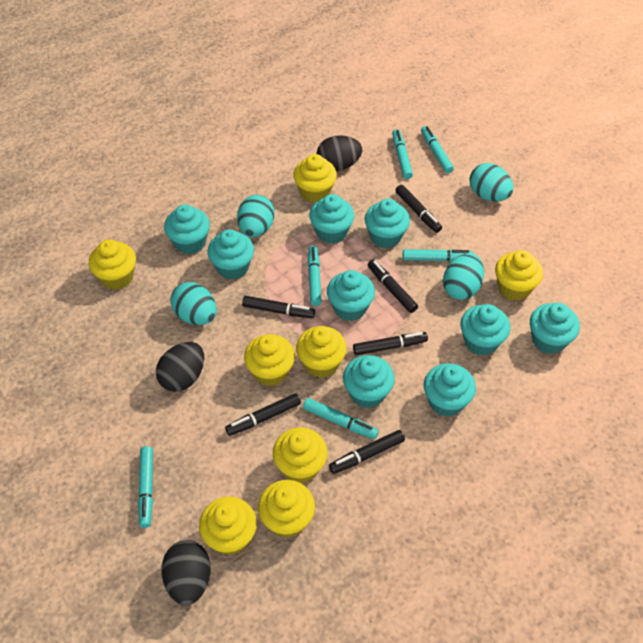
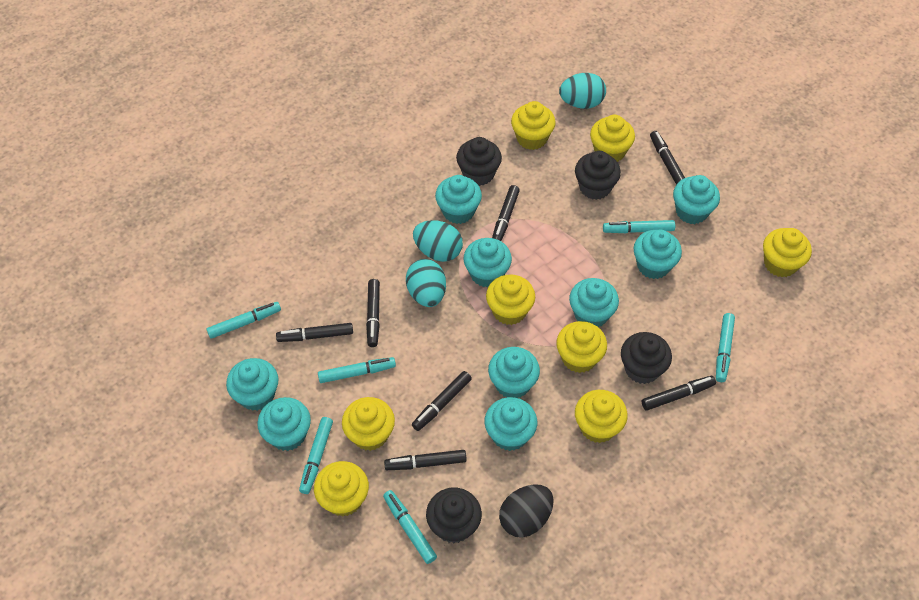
black cupcake: 0 -> 4
black egg: 3 -> 1
black marker: 6 -> 7
turquoise egg: 4 -> 3

